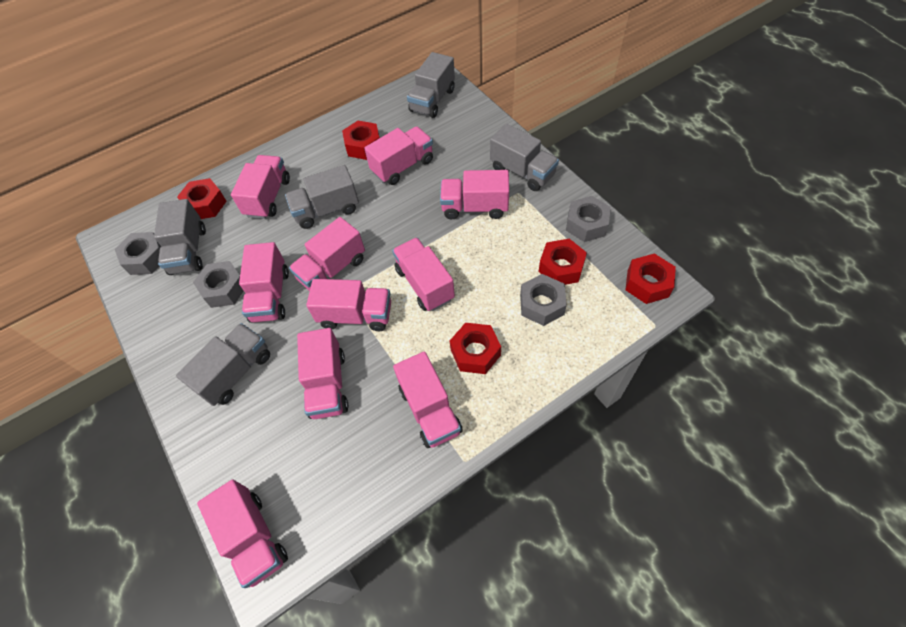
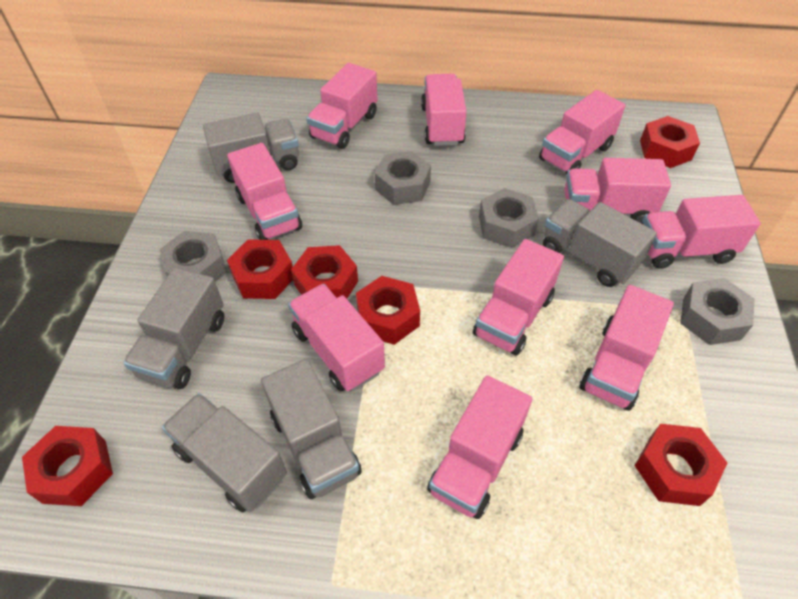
red nut: 5 -> 6

